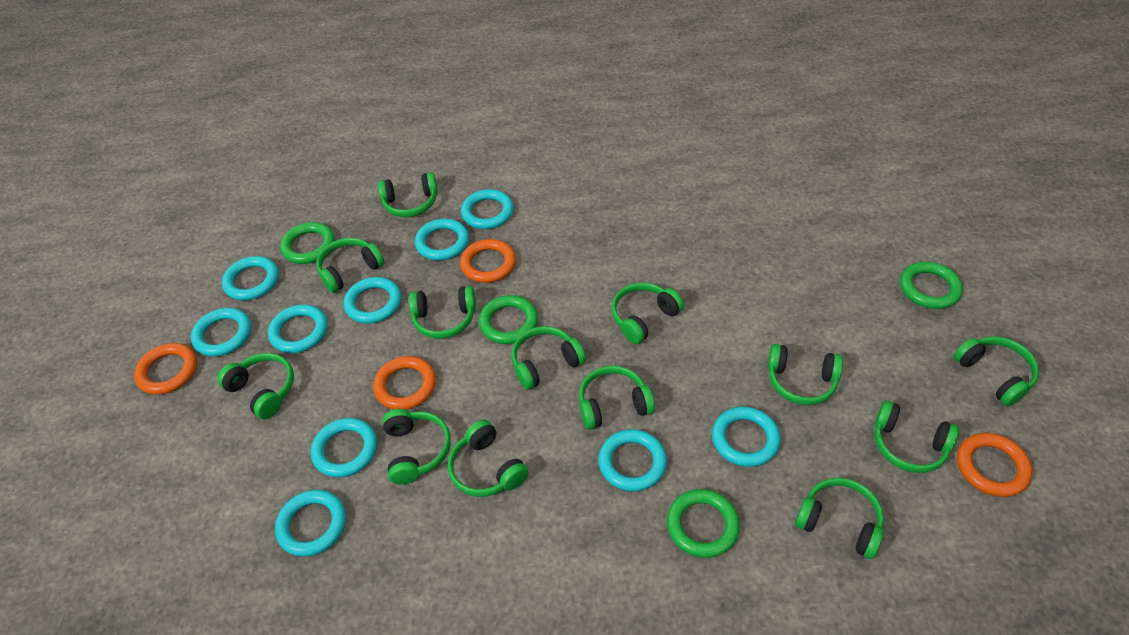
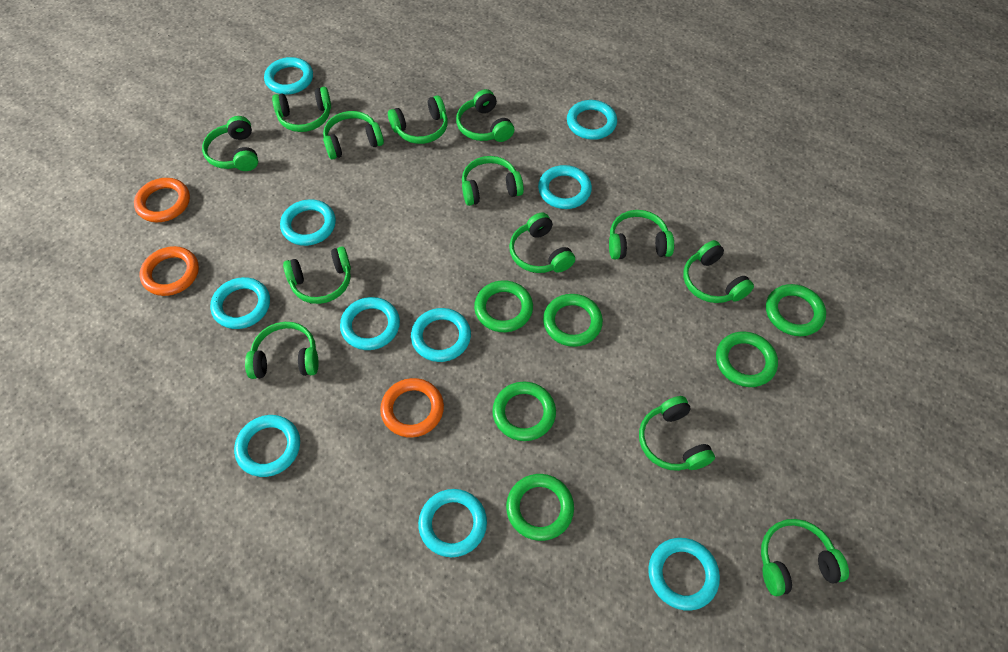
green ring: 4 -> 6
orange ring: 4 -> 3

